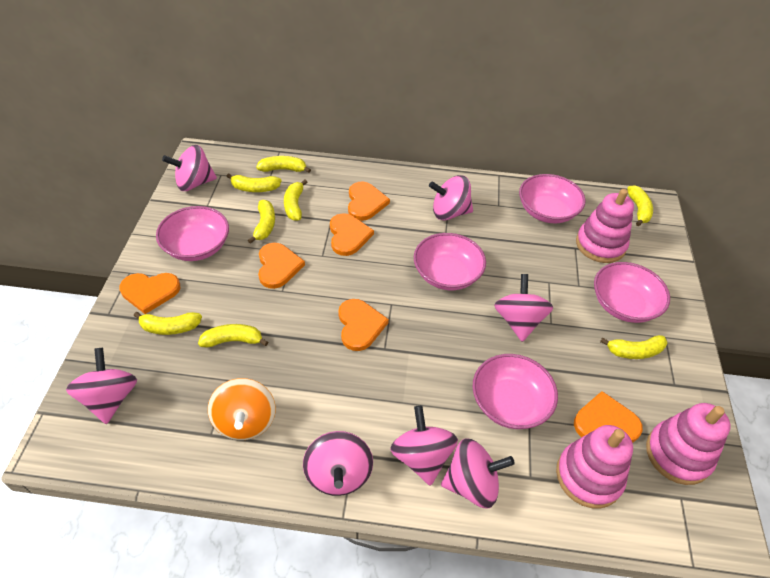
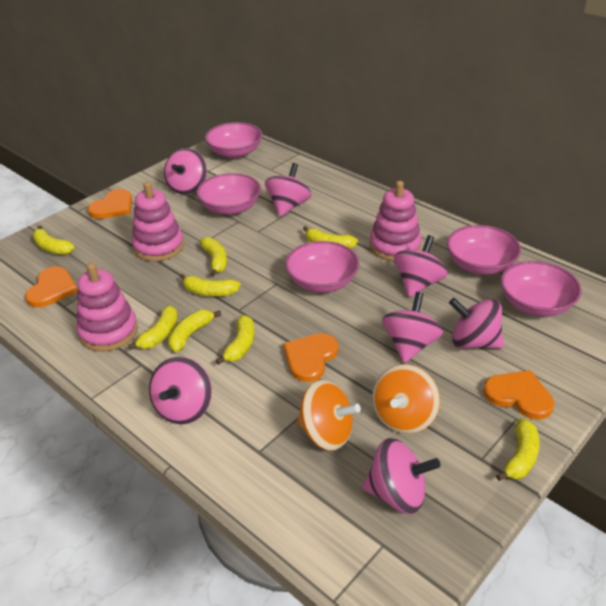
orange heart: 6 -> 4
orange spinning top: 1 -> 2

